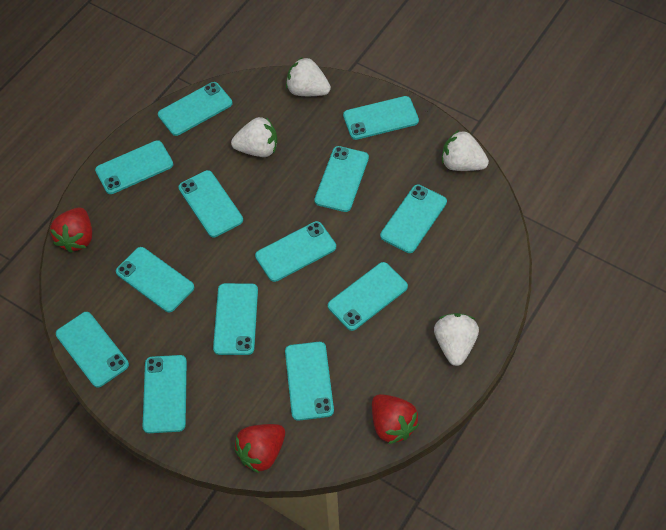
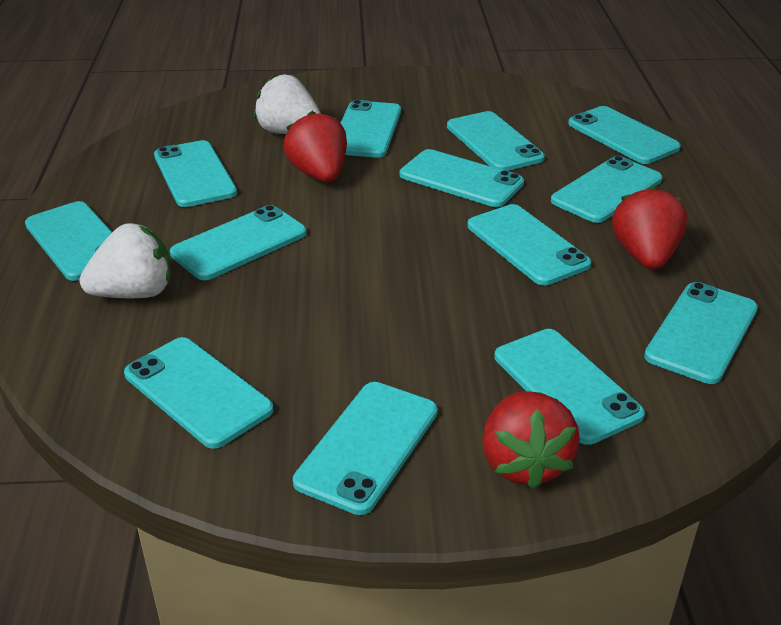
white strawberry: 4 -> 2

